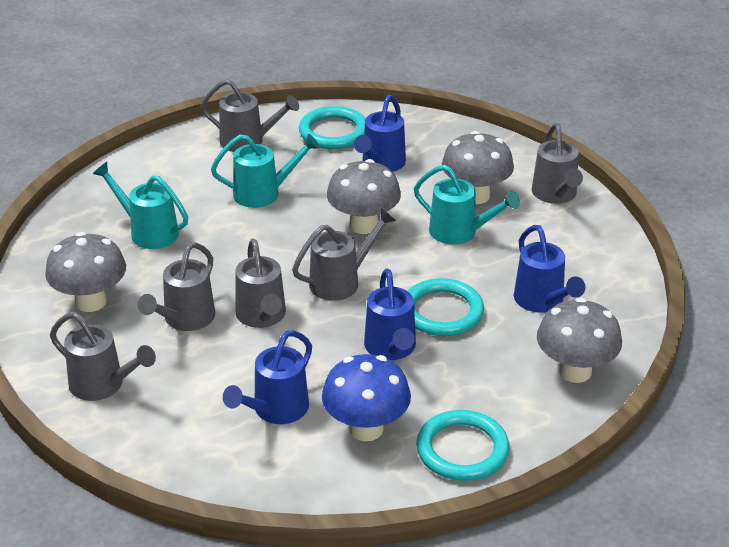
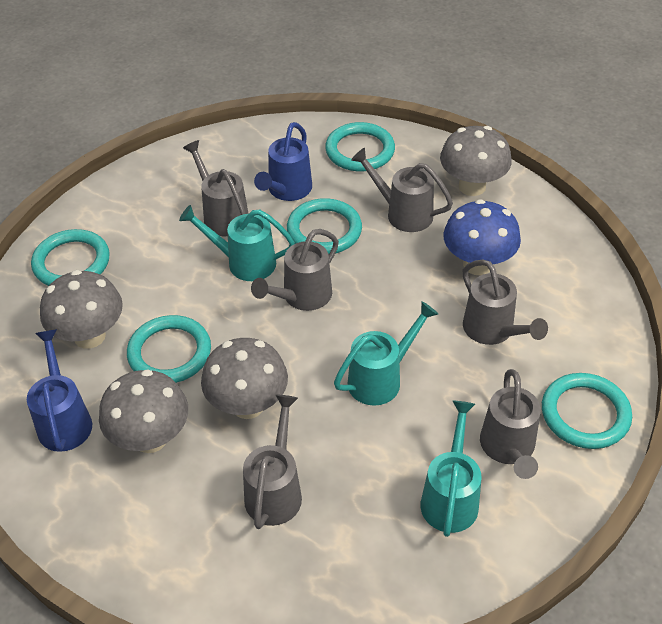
blue watering can: 4 -> 2
turquoise ring: 3 -> 5

